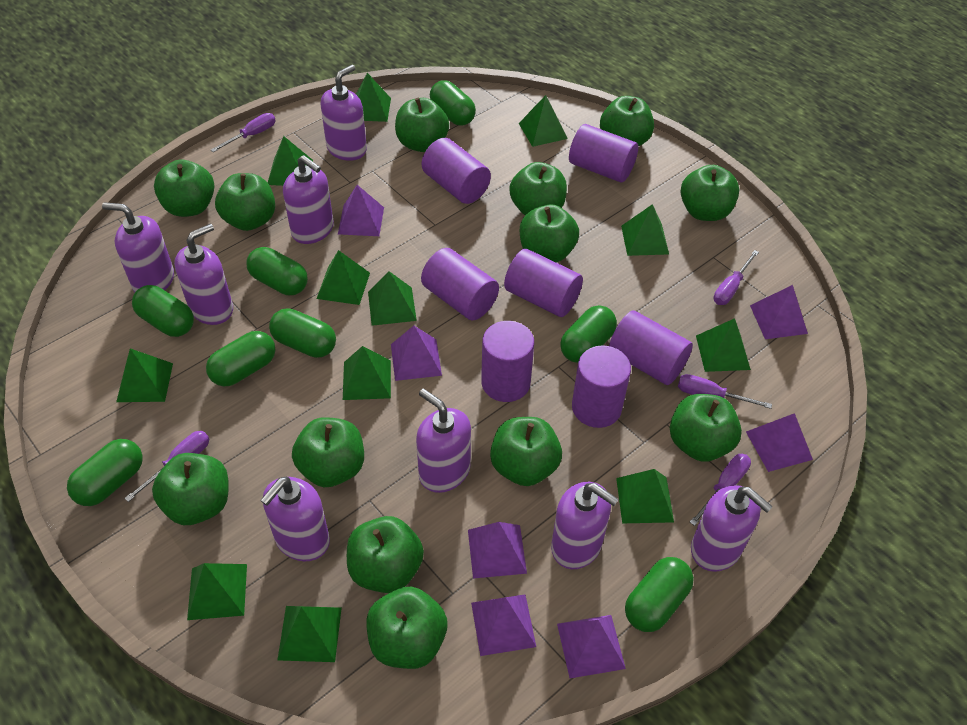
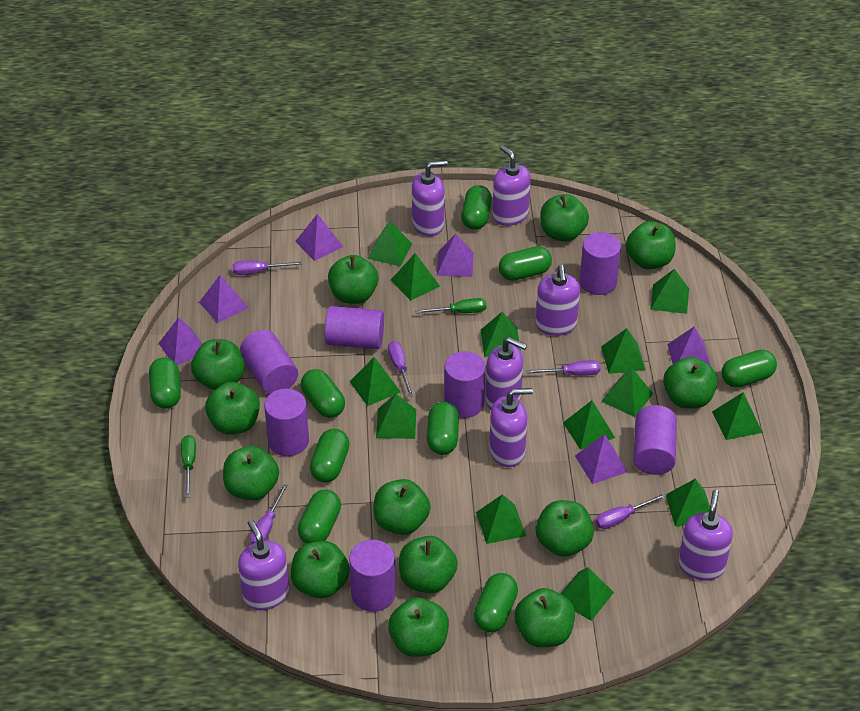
green capsule: 8 -> 9
green pyramid: 12 -> 13
green screwdriver: 0 -> 2
purple pyramid: 7 -> 6
purple soap dispenser: 8 -> 7

